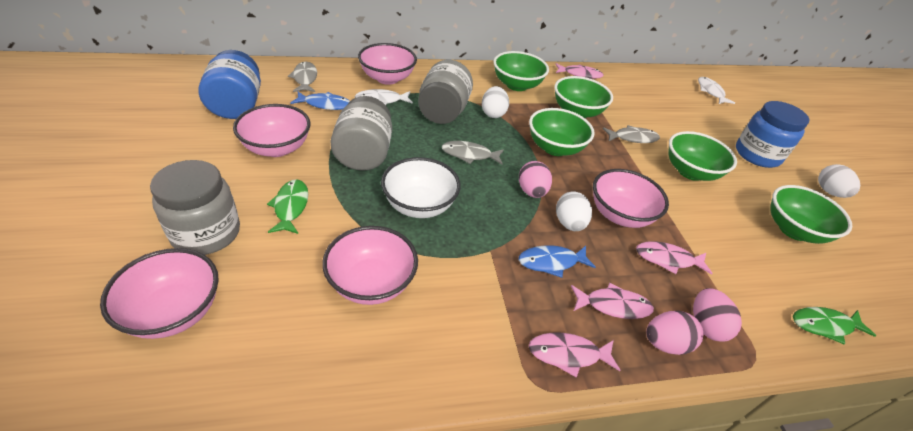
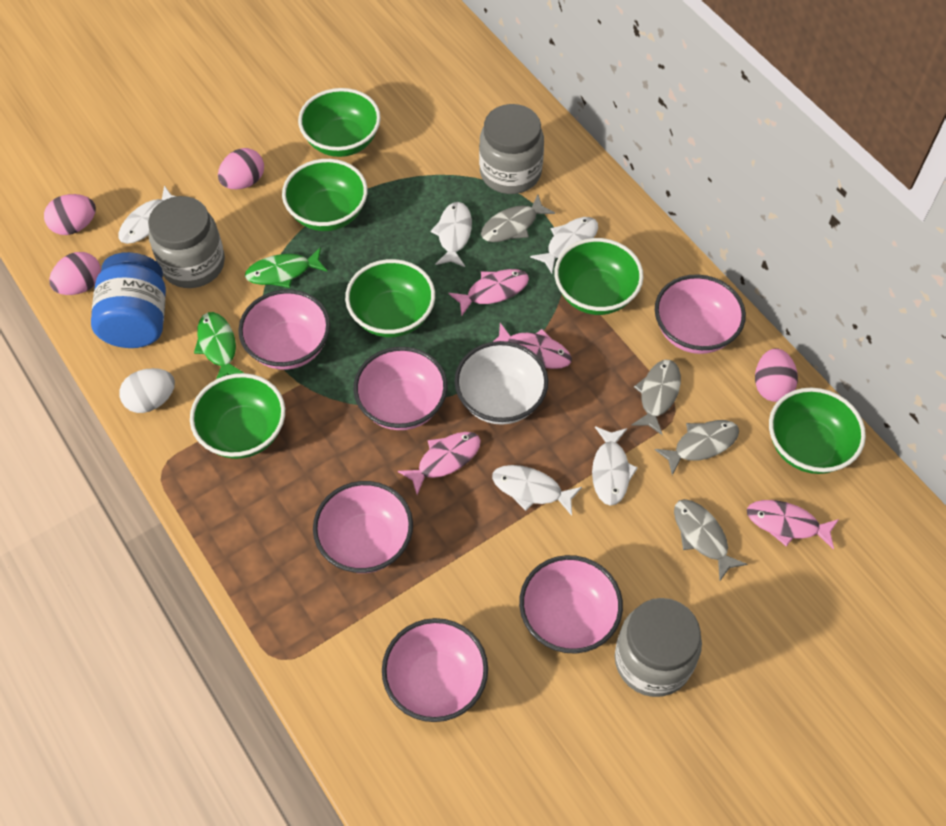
blue fish: 2 -> 0
blue jar: 2 -> 1
green bowl: 5 -> 6
grey fish: 3 -> 4
pink bowl: 5 -> 6
pink egg: 3 -> 4
white egg: 3 -> 1
white fish: 2 -> 5

